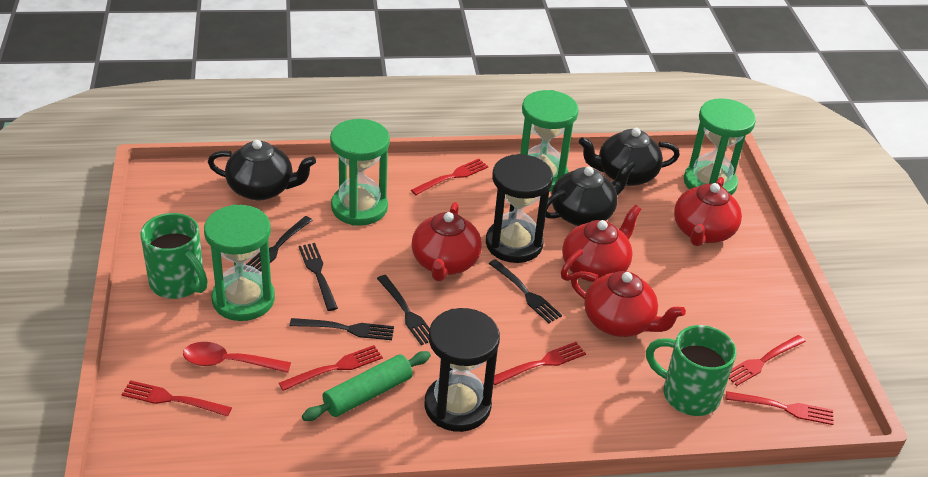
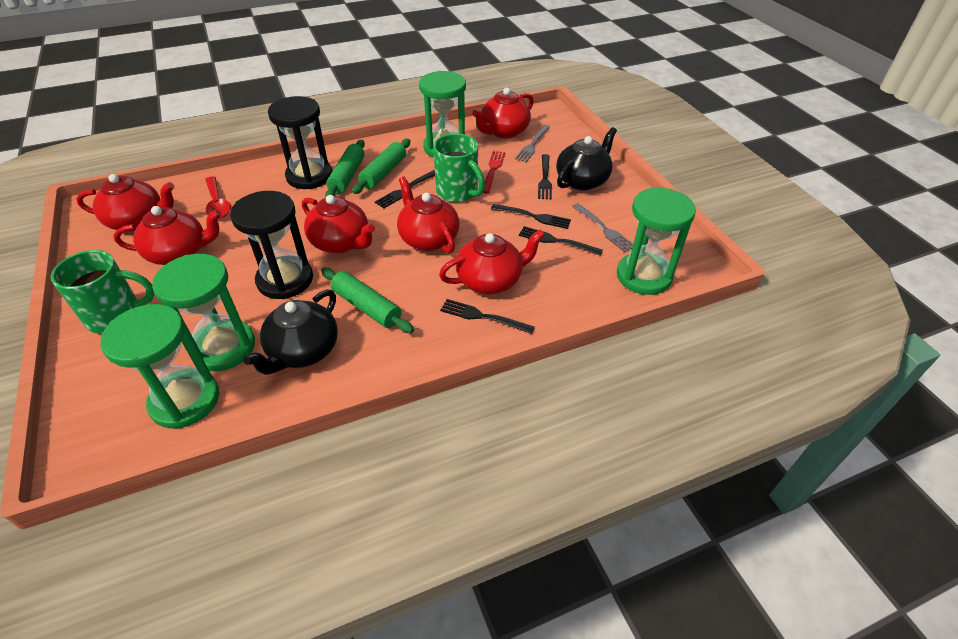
black teapot: 3 -> 2
green rolling pin: 1 -> 3
grey fork: 0 -> 2
red fork: 6 -> 1
red teapot: 4 -> 6

